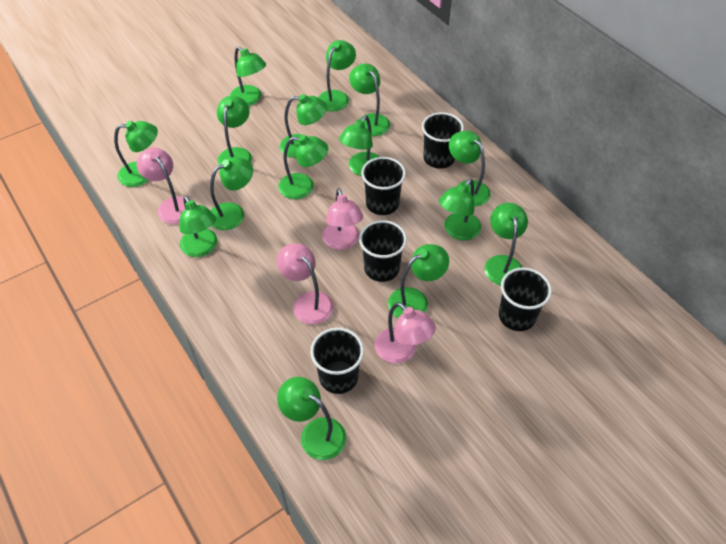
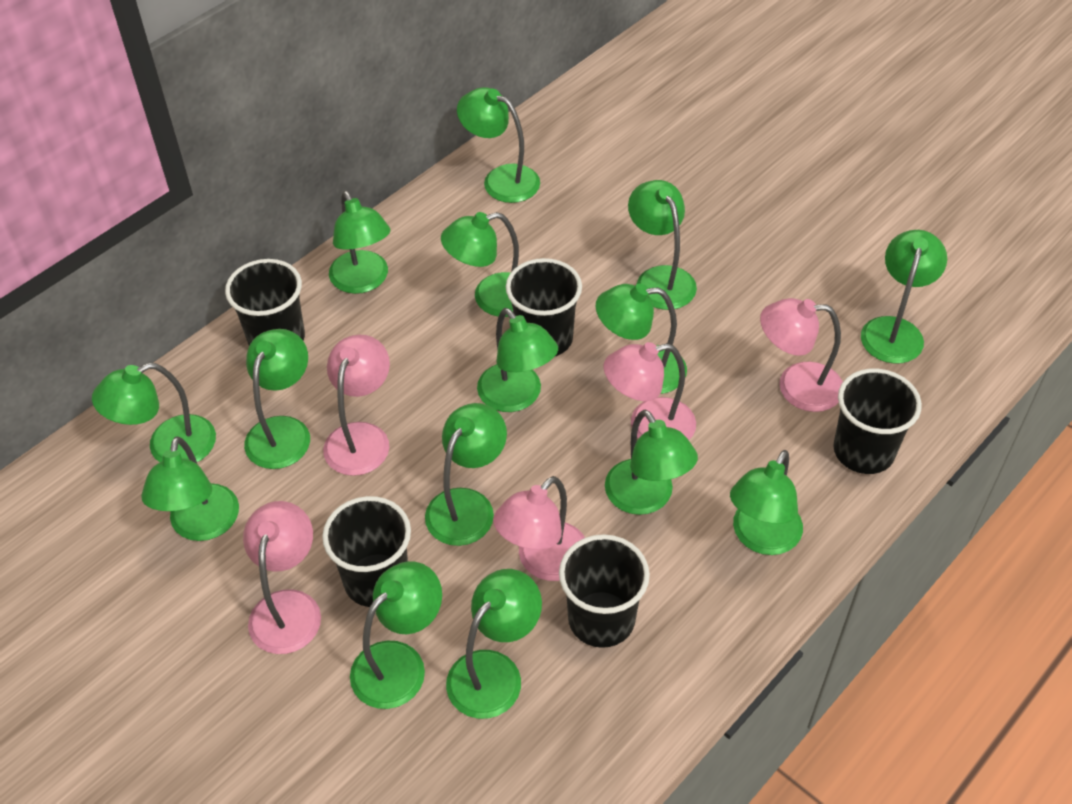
pink lamp: 4 -> 5

